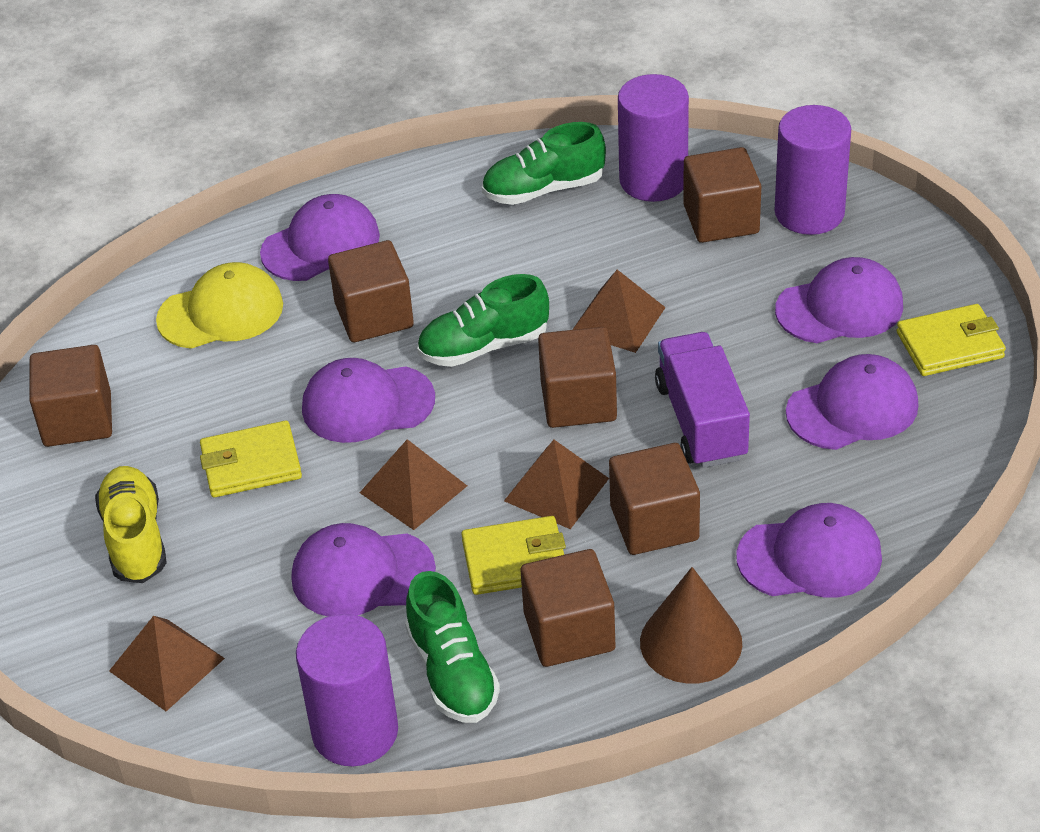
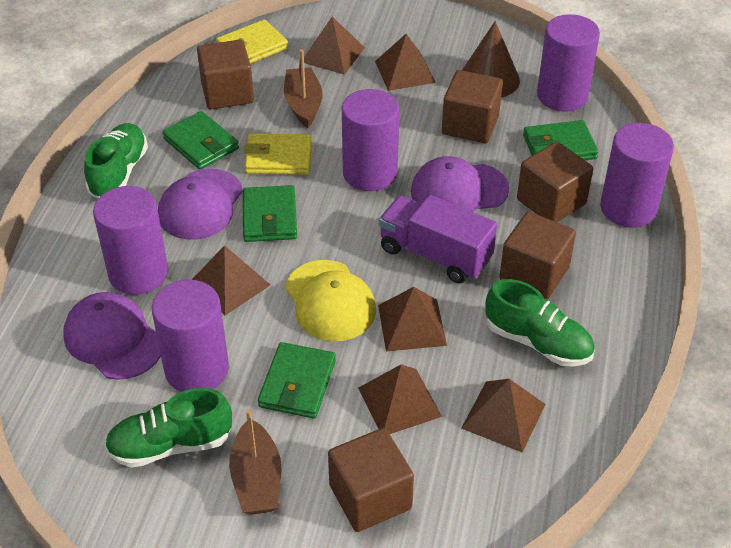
brown boat: 0 -> 2
brown cube: 6 -> 5
brown pyramid: 4 -> 6
green wallet: 0 -> 4
purple cap: 6 -> 3
purple cylinder: 3 -> 5
yellow shoe: 1 -> 0
yellow wallet: 3 -> 2

